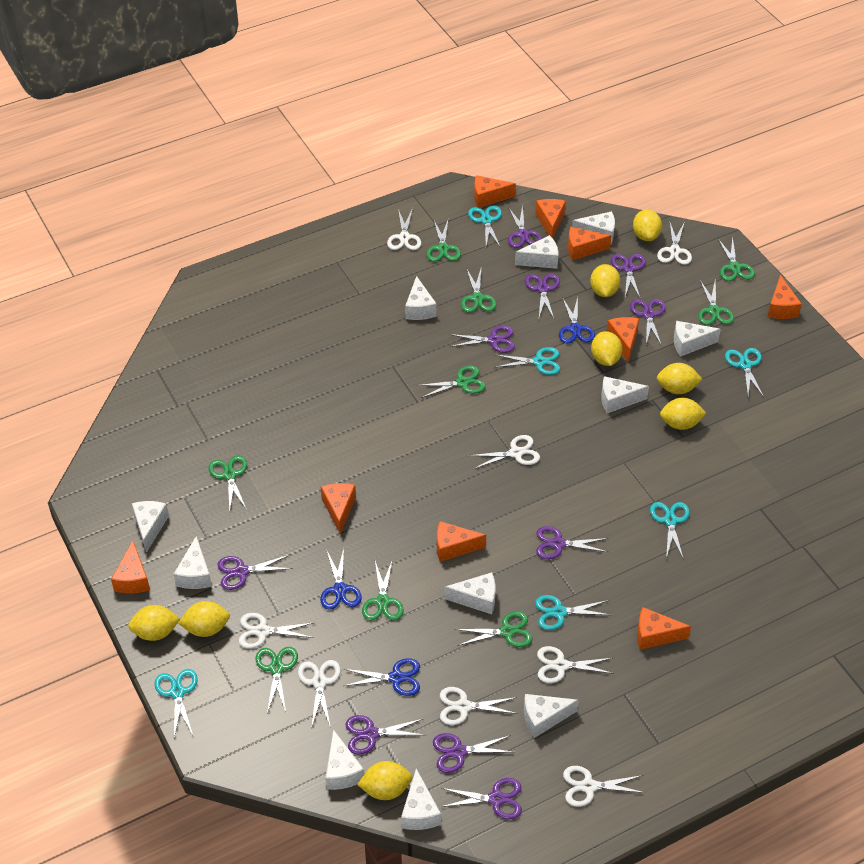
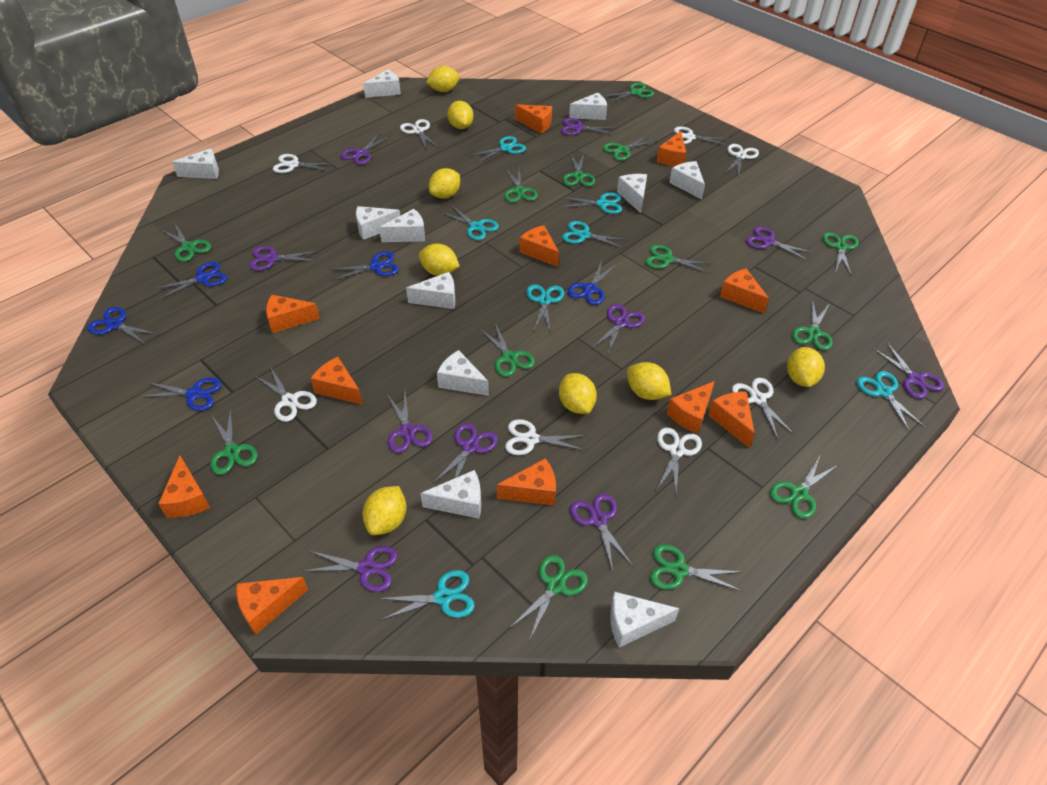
blue scissors: 3 -> 5
green scissors: 9 -> 13
orange cheese: 9 -> 11
turquoise scissors: 6 -> 7

